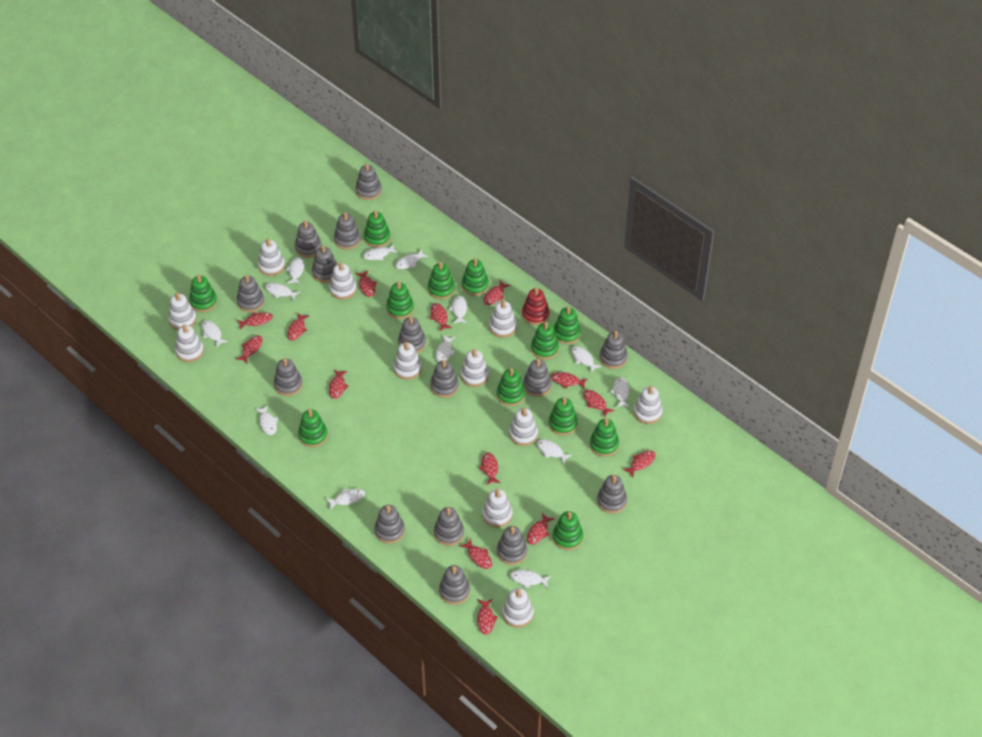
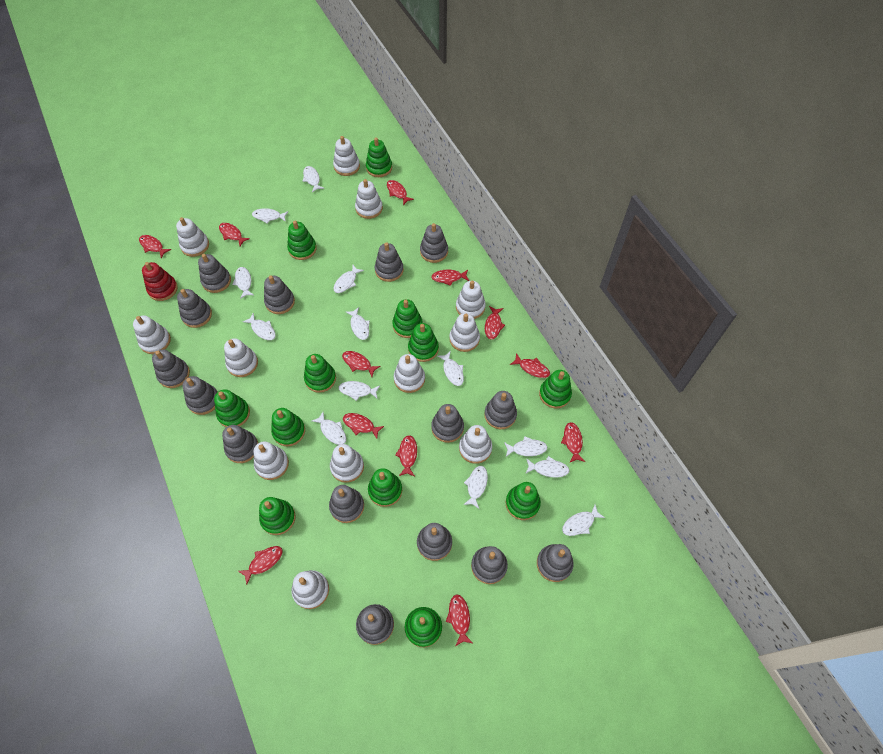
red fish: 14 -> 12
white stacking toy: 11 -> 12

